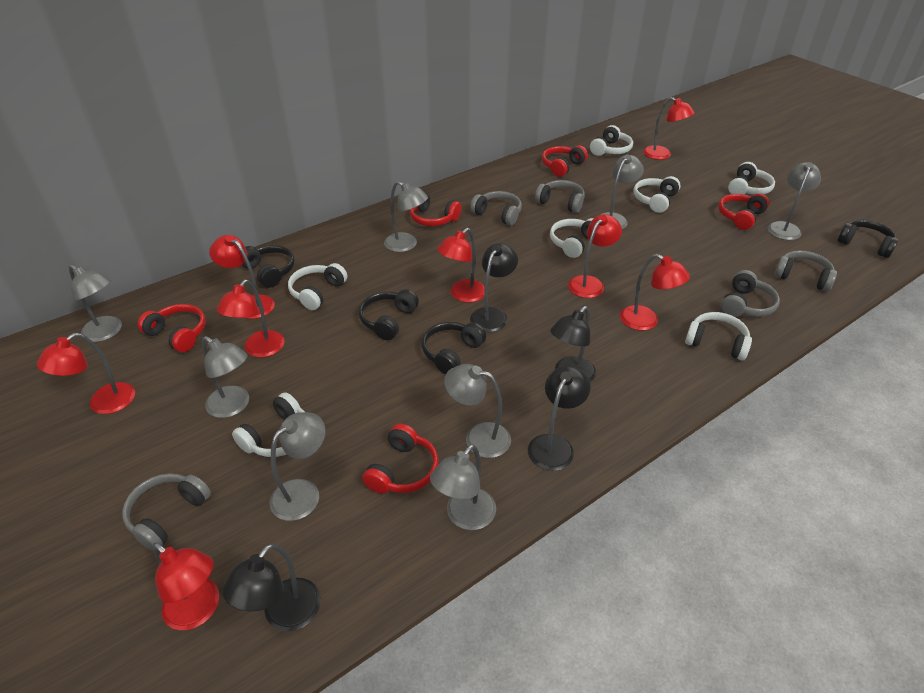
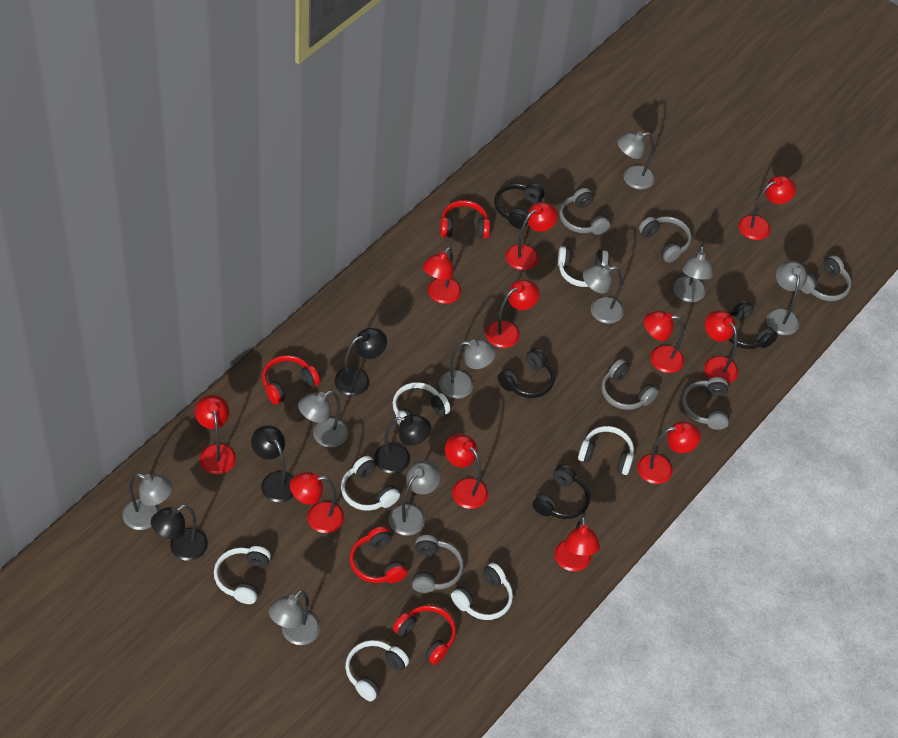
grey headphones: 5 -> 6
grey lamp: 8 -> 9
red headphones: 5 -> 4
red lamp: 8 -> 11

